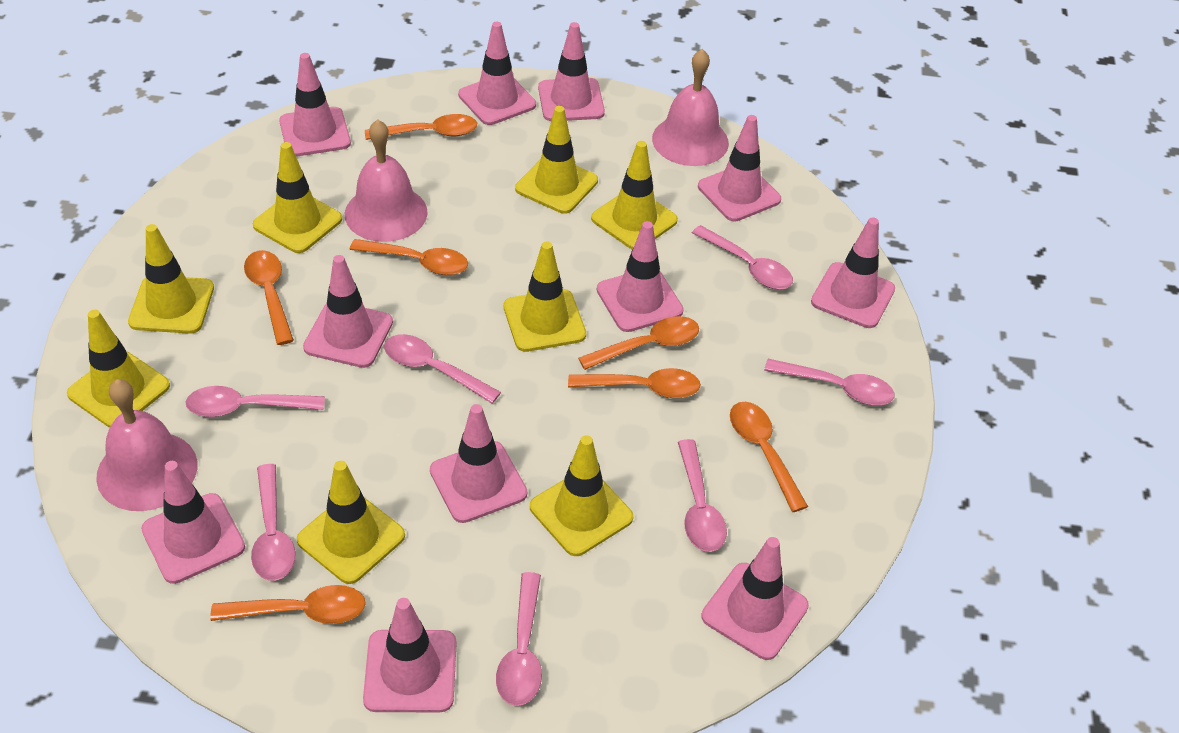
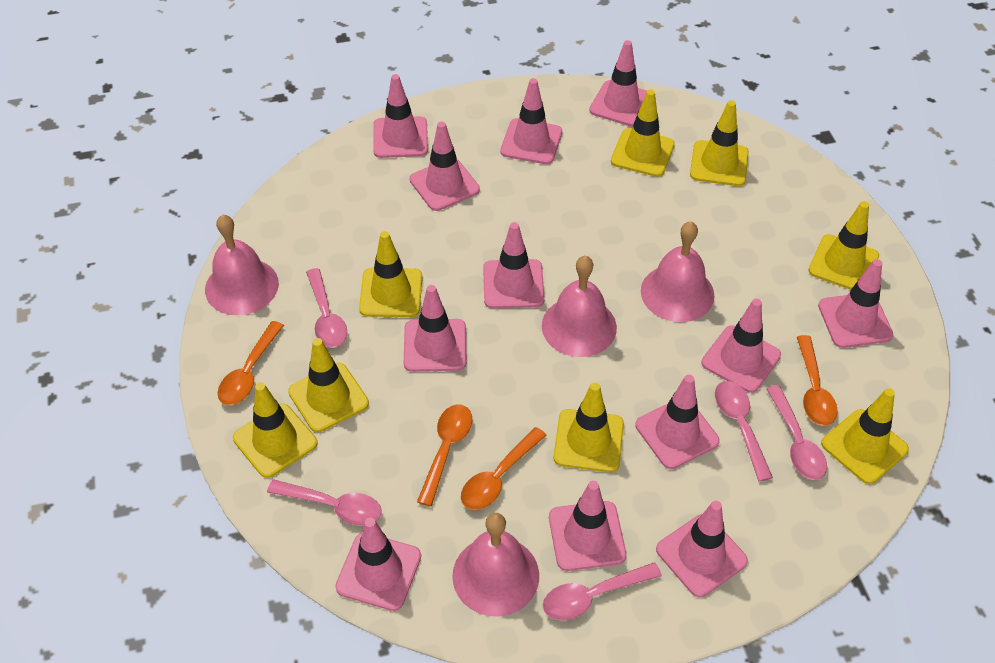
orange spoon: 7 -> 4
pink bell: 3 -> 4
pink spoon: 7 -> 5
pink traffic cone: 11 -> 12

